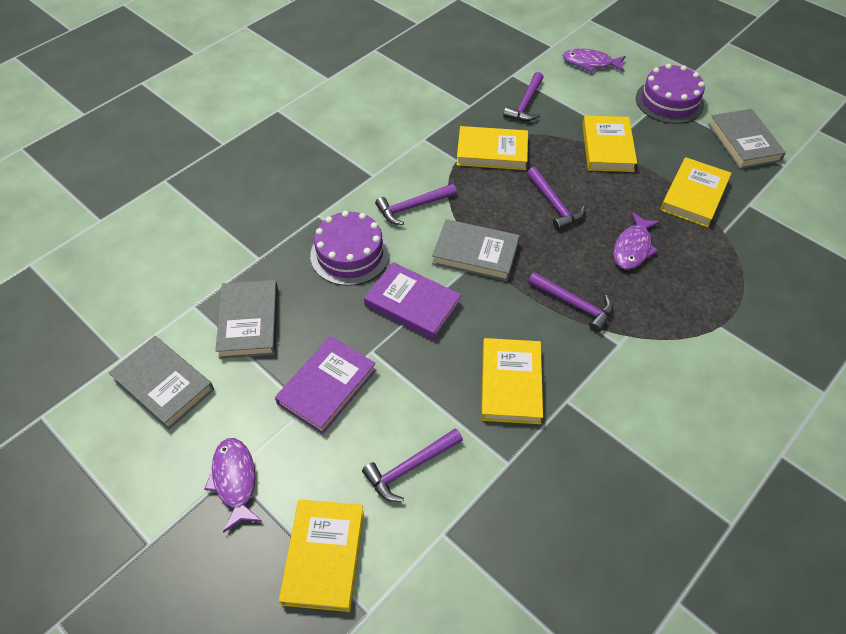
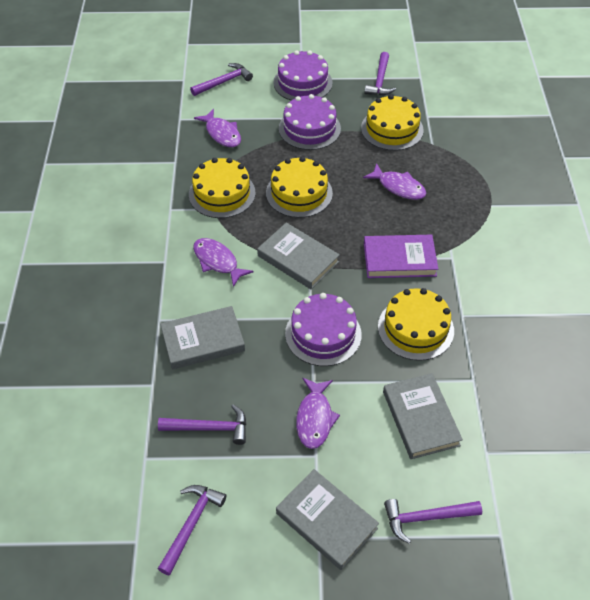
purple book: 2 -> 1
purple cake: 2 -> 3
purple fish: 3 -> 4
yellow book: 5 -> 0
yellow cake: 0 -> 4

